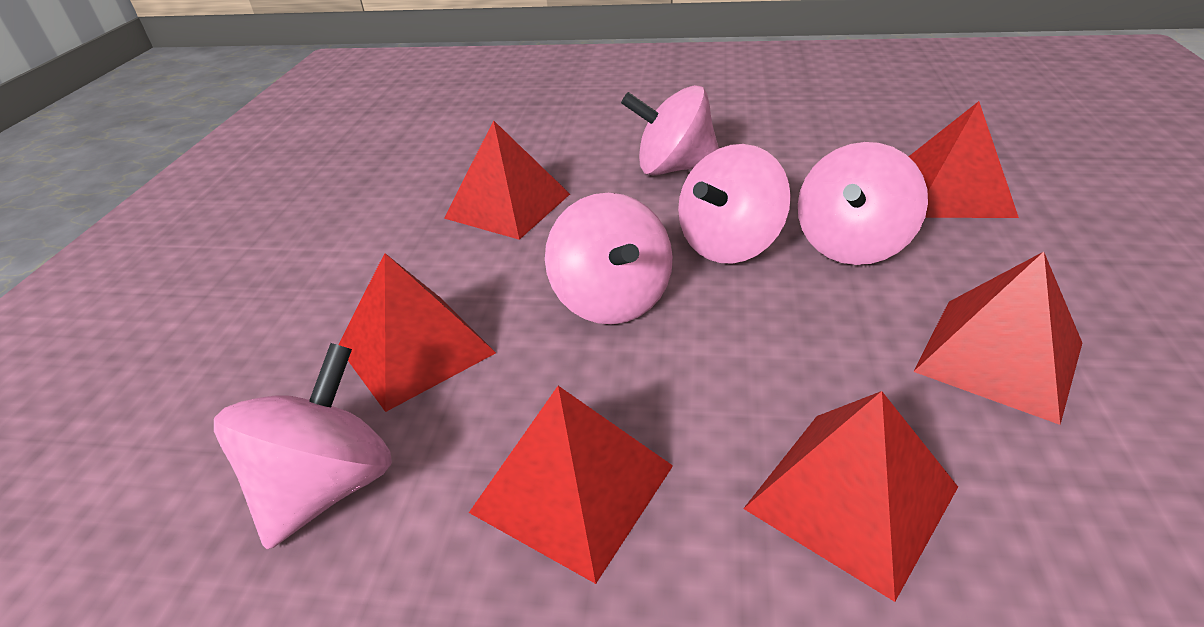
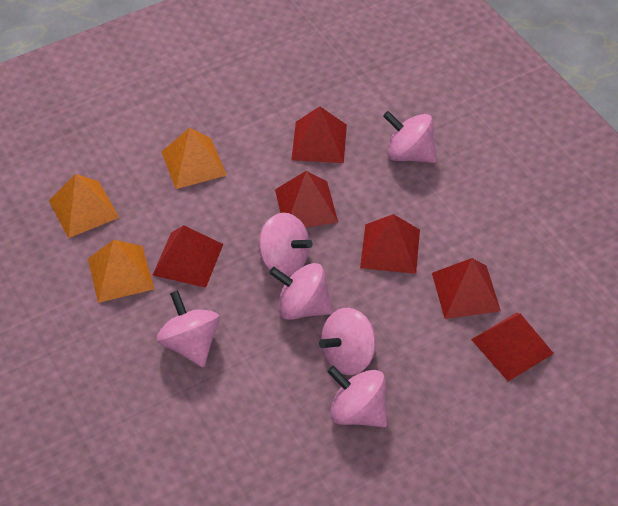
orange pyramid: 0 -> 3
pink spinning top: 5 -> 6

